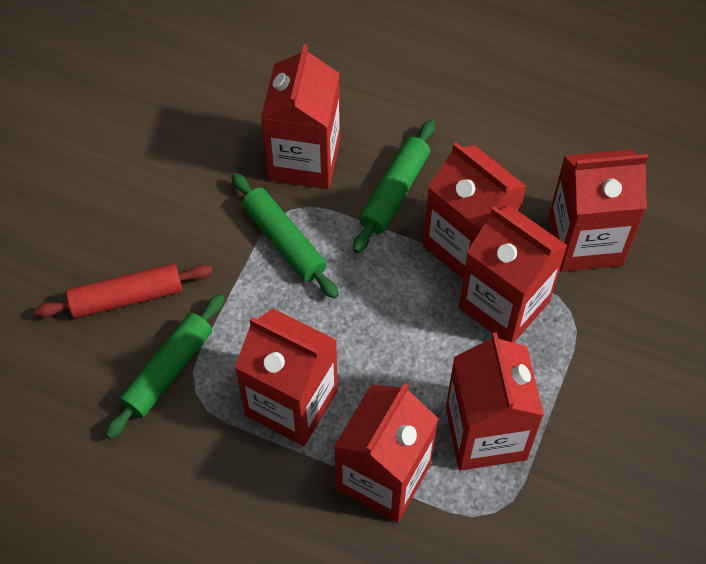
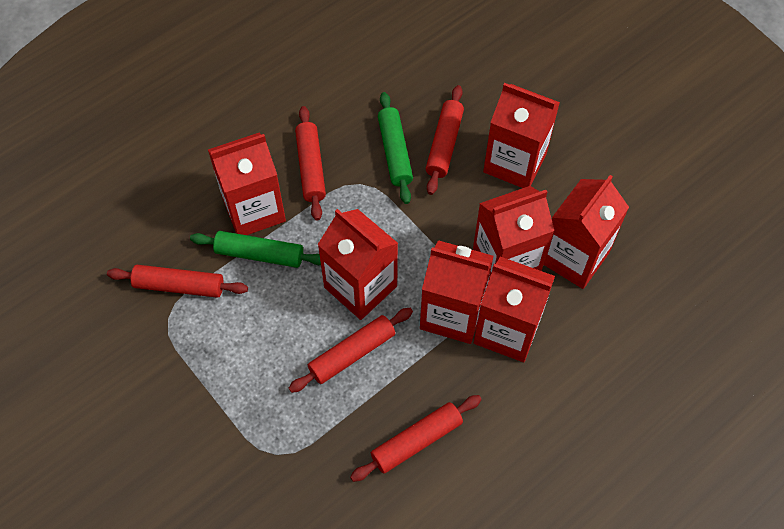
green rolling pin: 3 -> 2
red rolling pin: 1 -> 5

